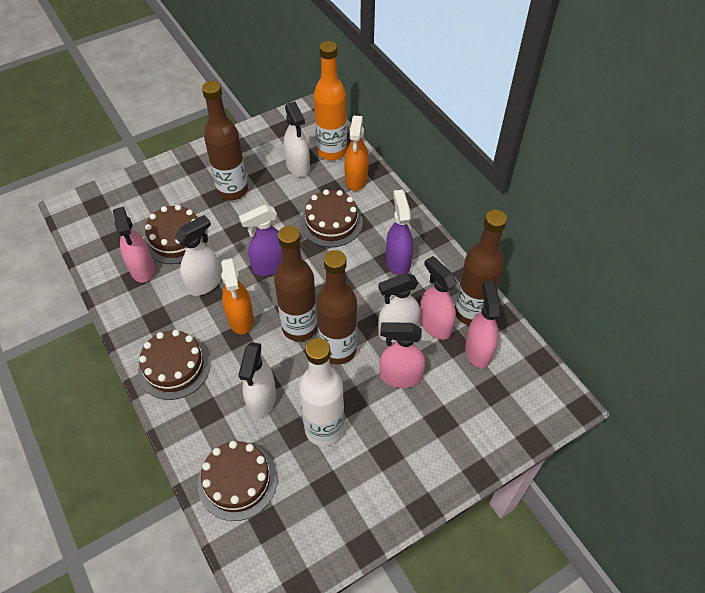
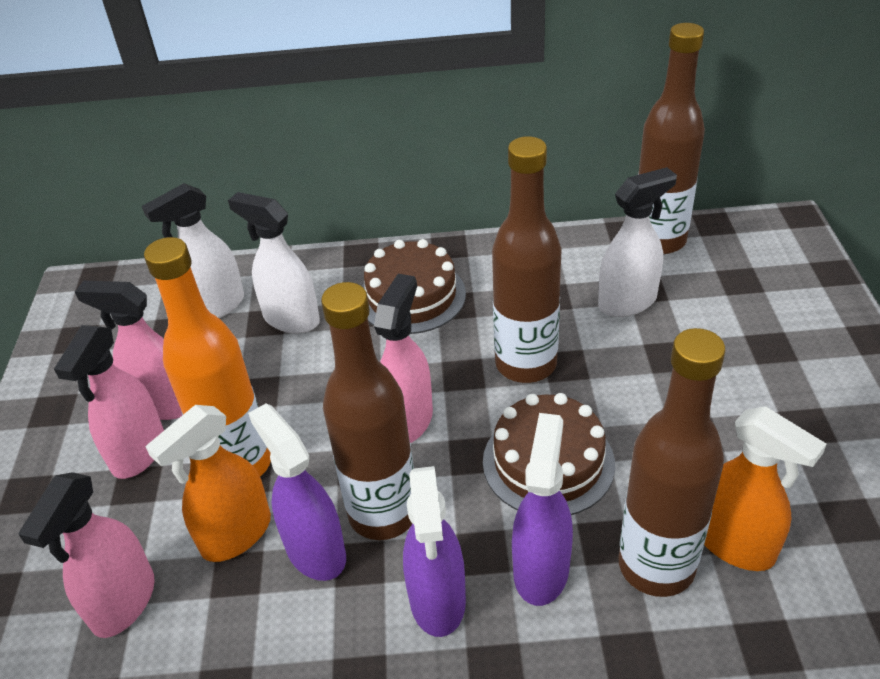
brown cake: 4 -> 2
purple spray bottle: 2 -> 3
white bottle: 1 -> 0
white spray bottle: 4 -> 3

